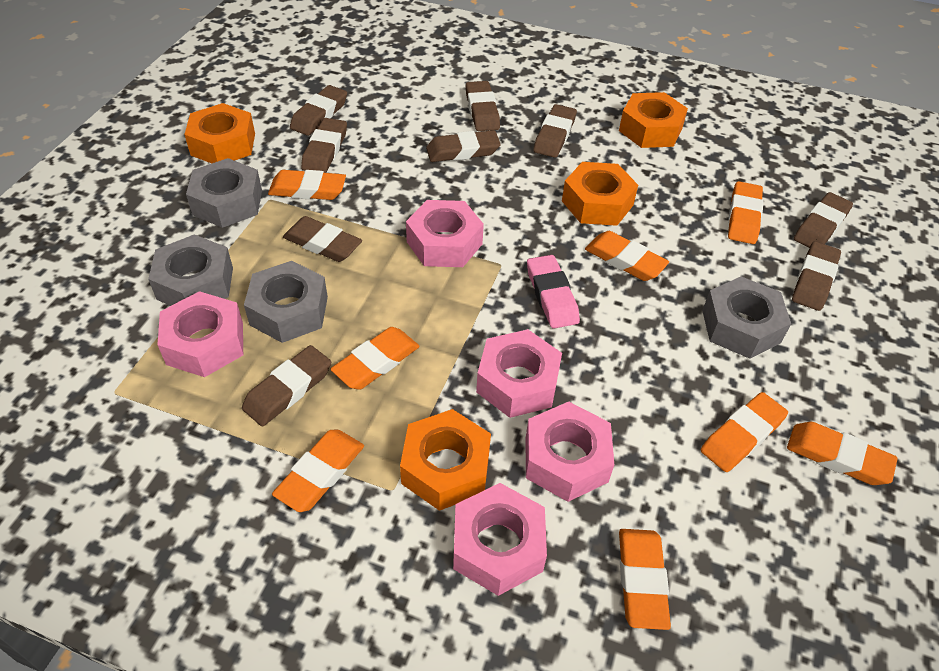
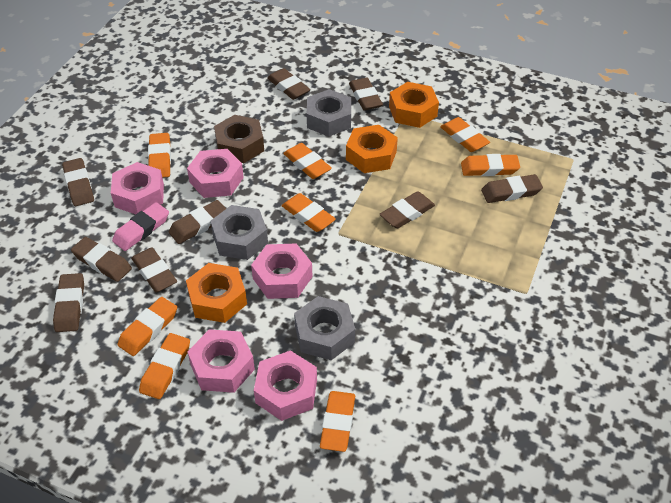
brown nut: 0 -> 1
grey nut: 4 -> 3
orange nut: 4 -> 3

